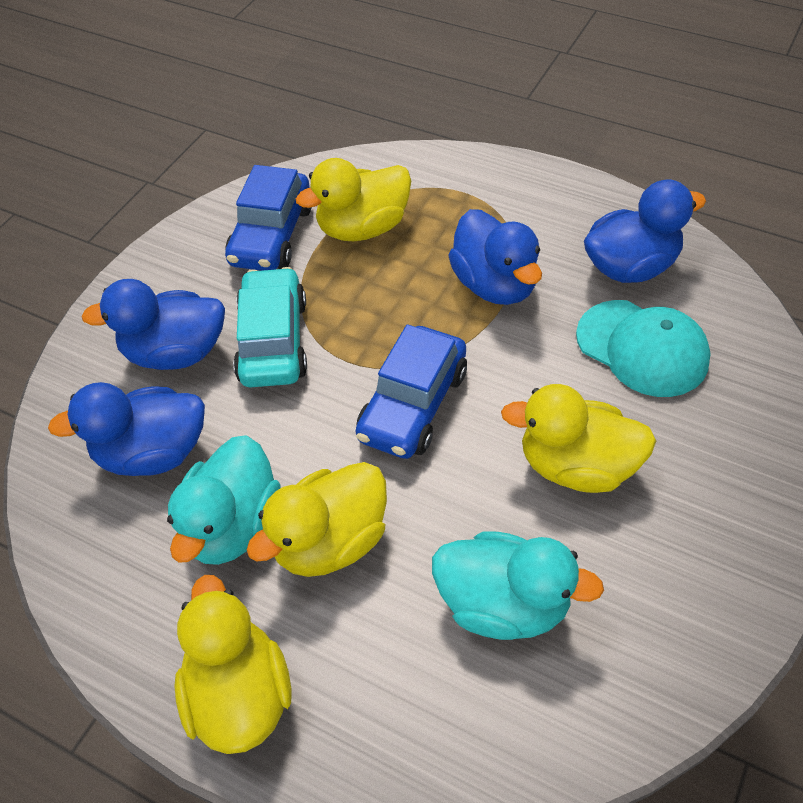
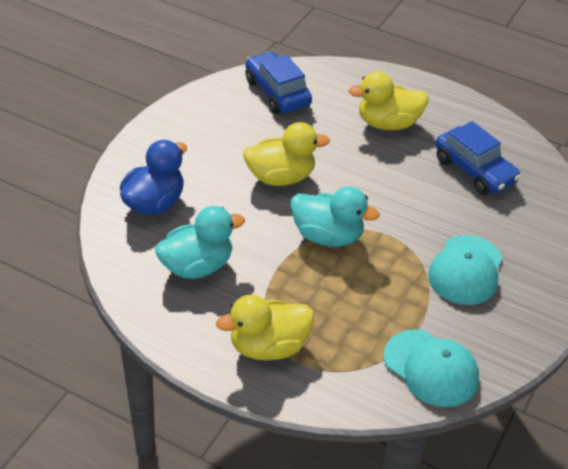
blue duck: 4 -> 1
turquoise cap: 1 -> 2
turquoise car: 1 -> 0
yellow duck: 4 -> 3

